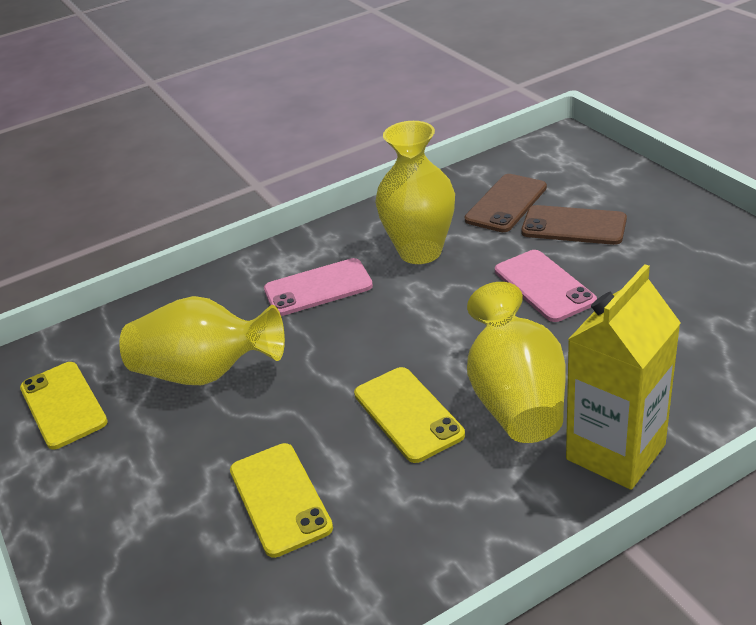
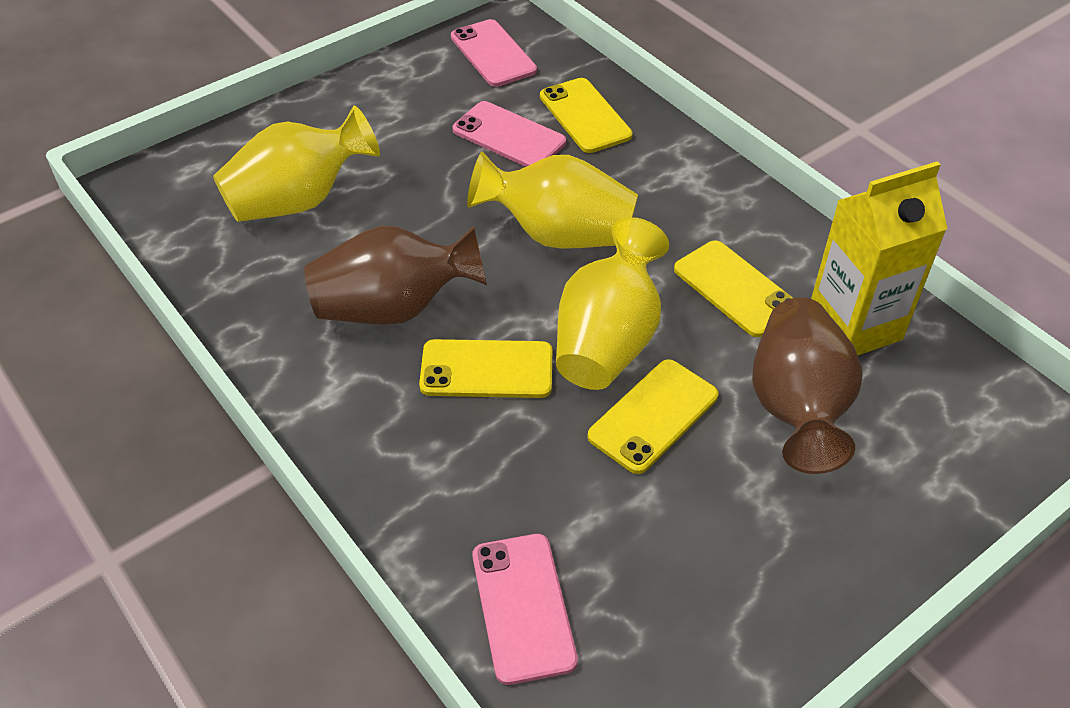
brown phone: 2 -> 0
brown vase: 0 -> 2
pink phone: 2 -> 3
yellow phone: 3 -> 4

